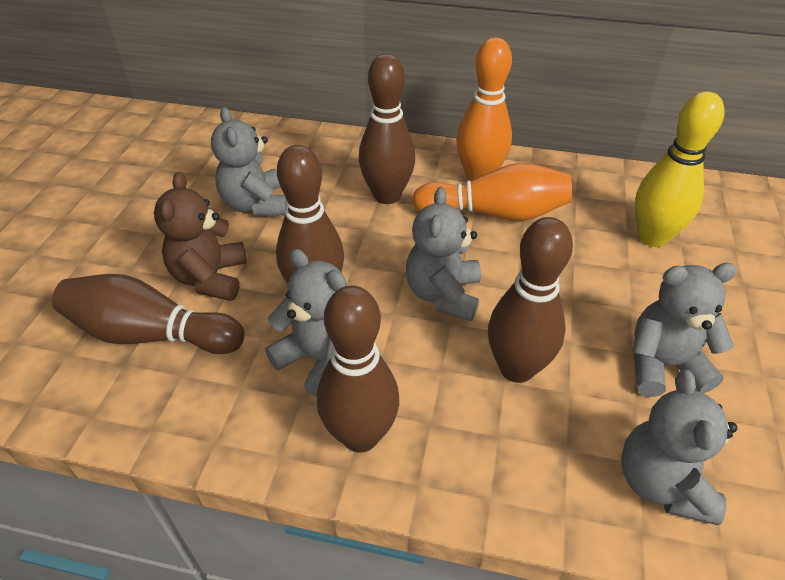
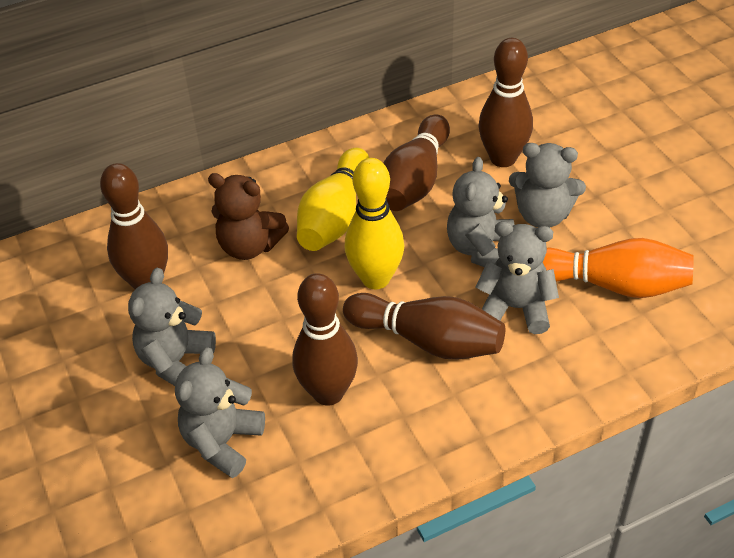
orange bowling pin: 2 -> 1
yellow bowling pin: 1 -> 2

